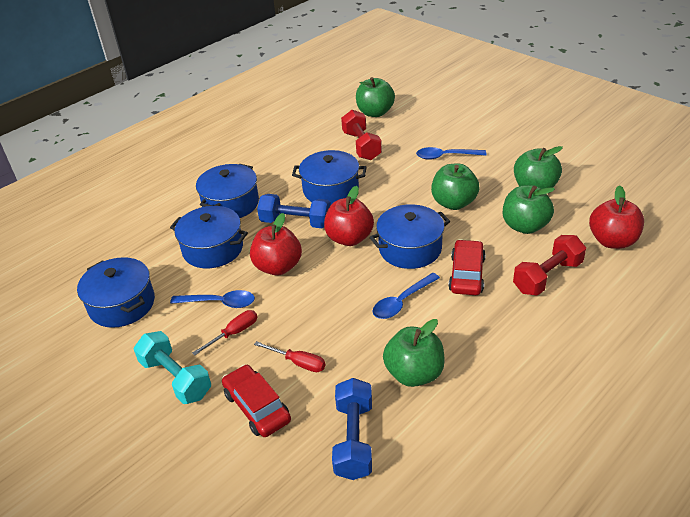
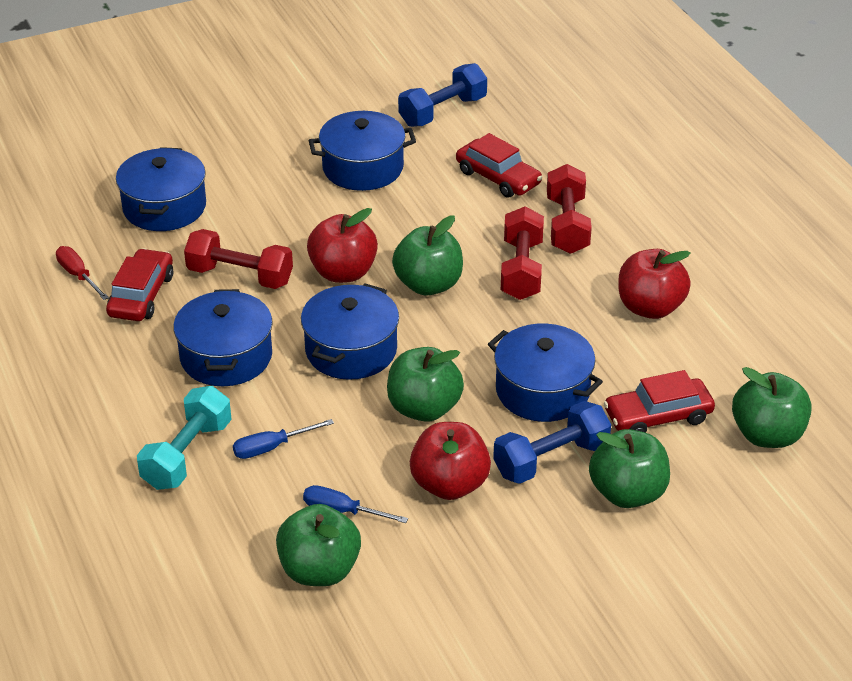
blue screwdriver: 0 -> 2
blue spoon: 3 -> 0
red car: 2 -> 3
red dumbbell: 2 -> 3
red screwdriver: 2 -> 1

